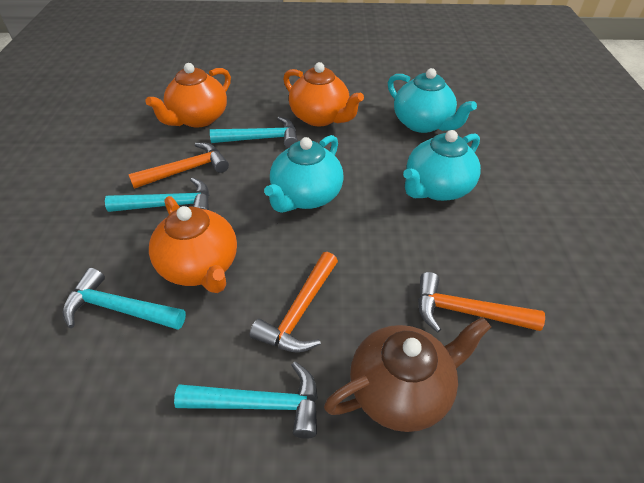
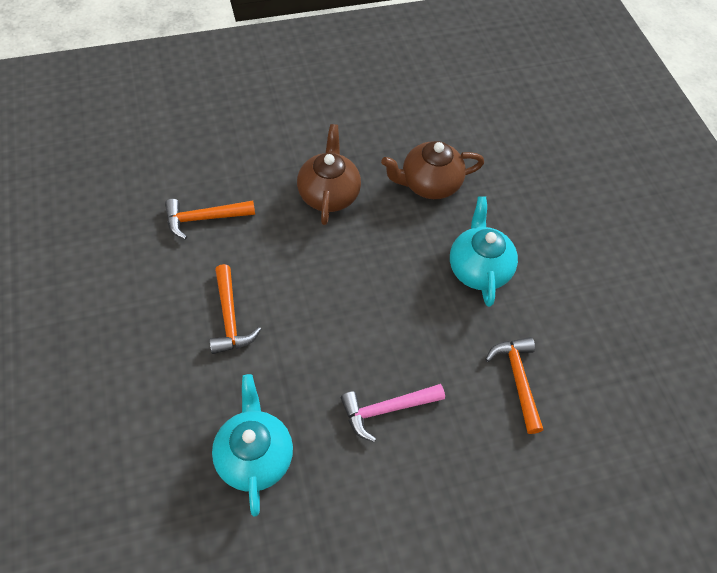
brown teapot: 1 -> 2
orange teapot: 3 -> 0
pink hammer: 0 -> 1
turquoise hammer: 4 -> 0
turquoise teapot: 3 -> 2

